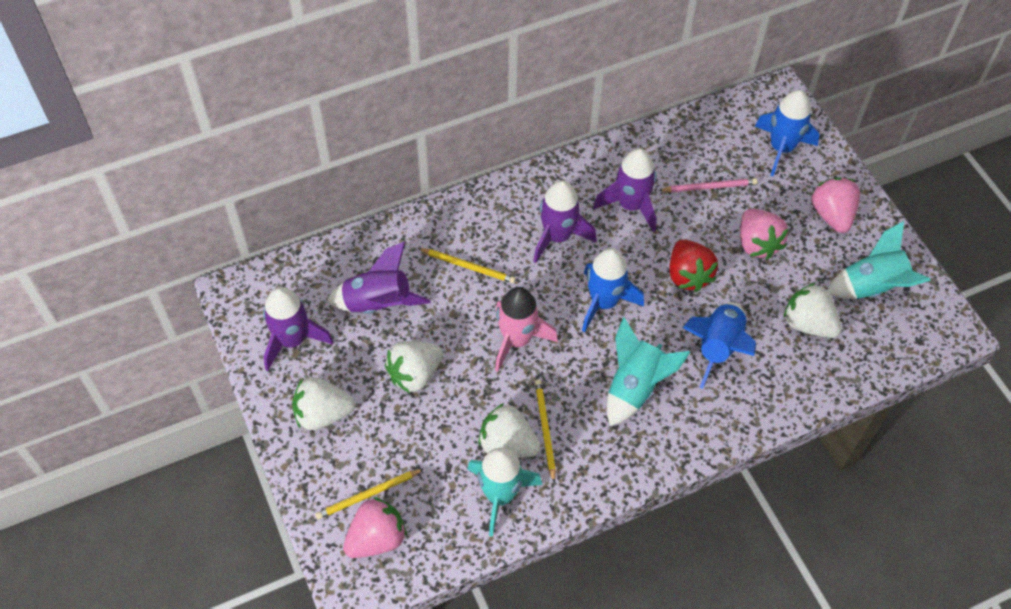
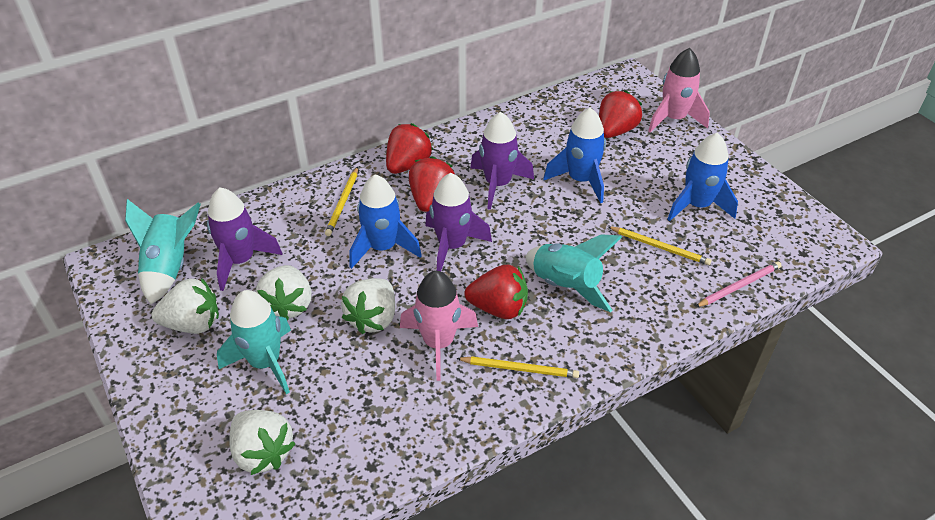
pink rocket: 1 -> 2
pink strawberry: 3 -> 0
purple rocket: 4 -> 3
red strawberry: 1 -> 4

